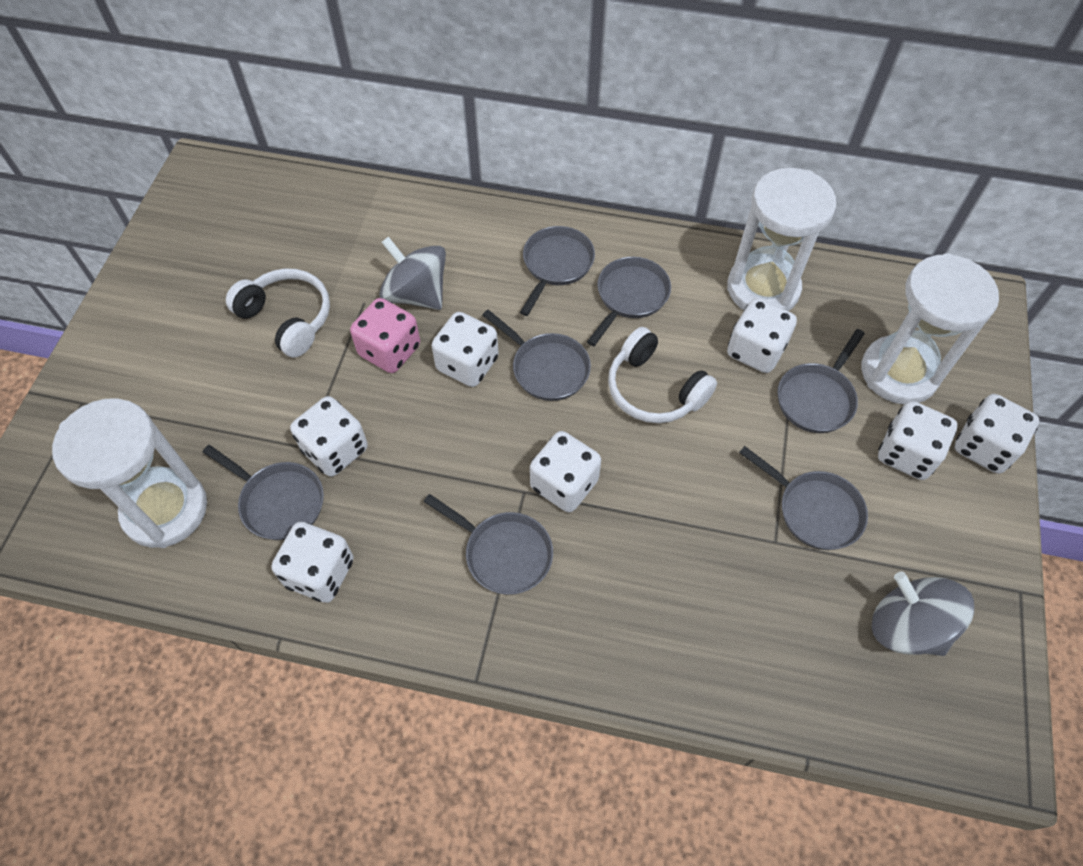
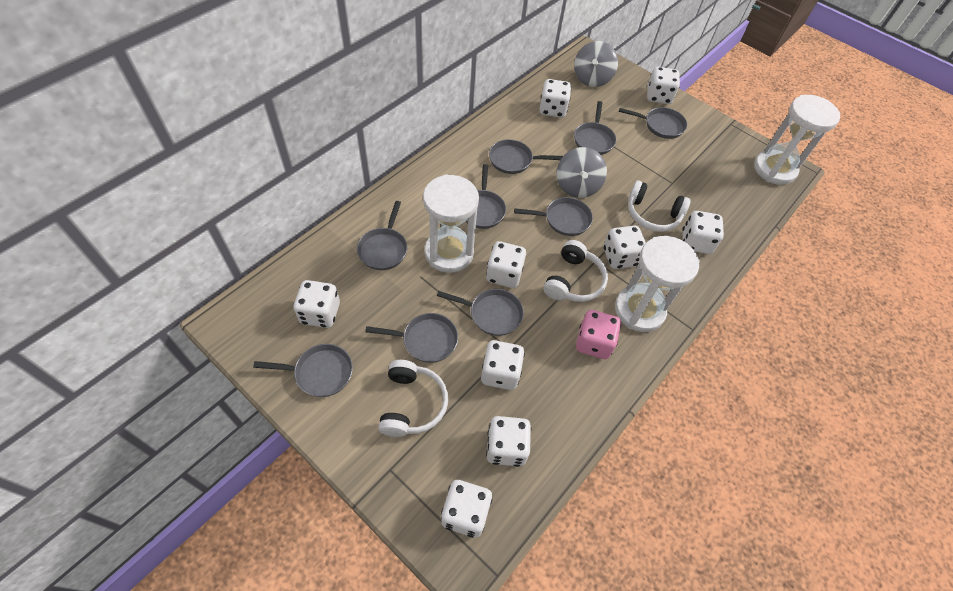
grey pan: 7 -> 9
white dice: 7 -> 9
white headphones: 2 -> 3

